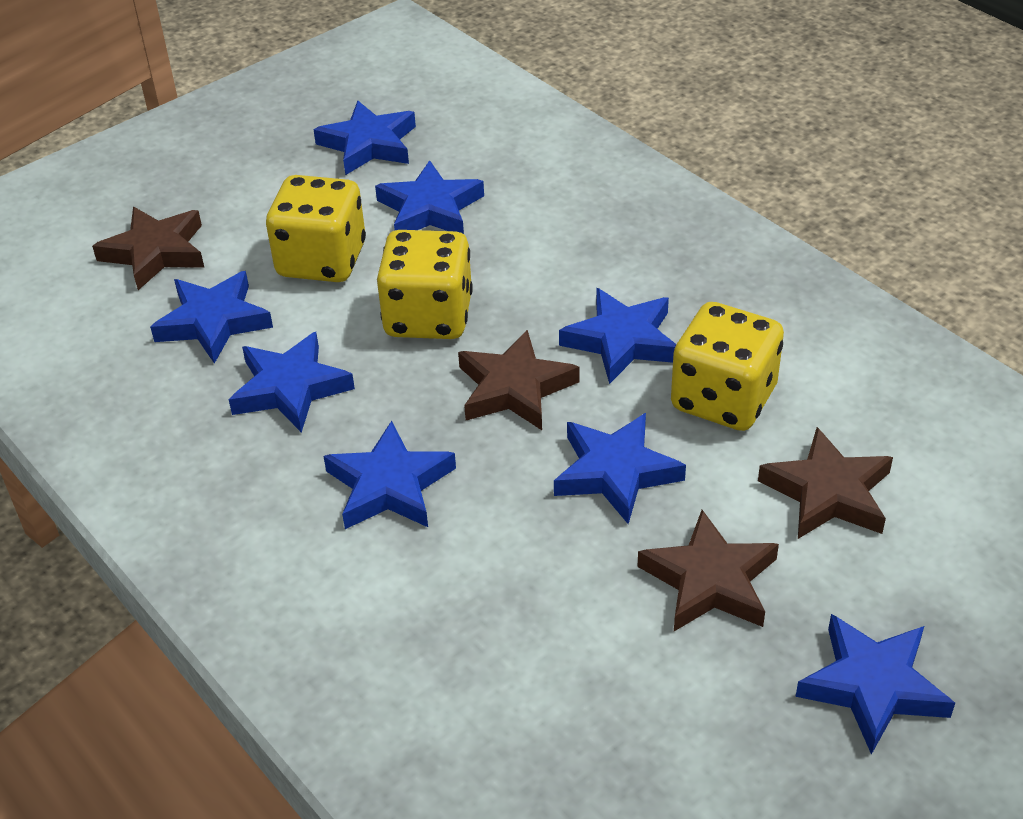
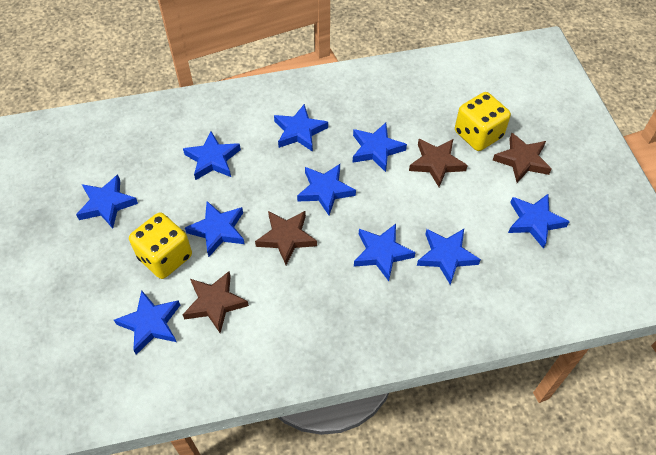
blue star: 8 -> 10
yellow dice: 3 -> 2

